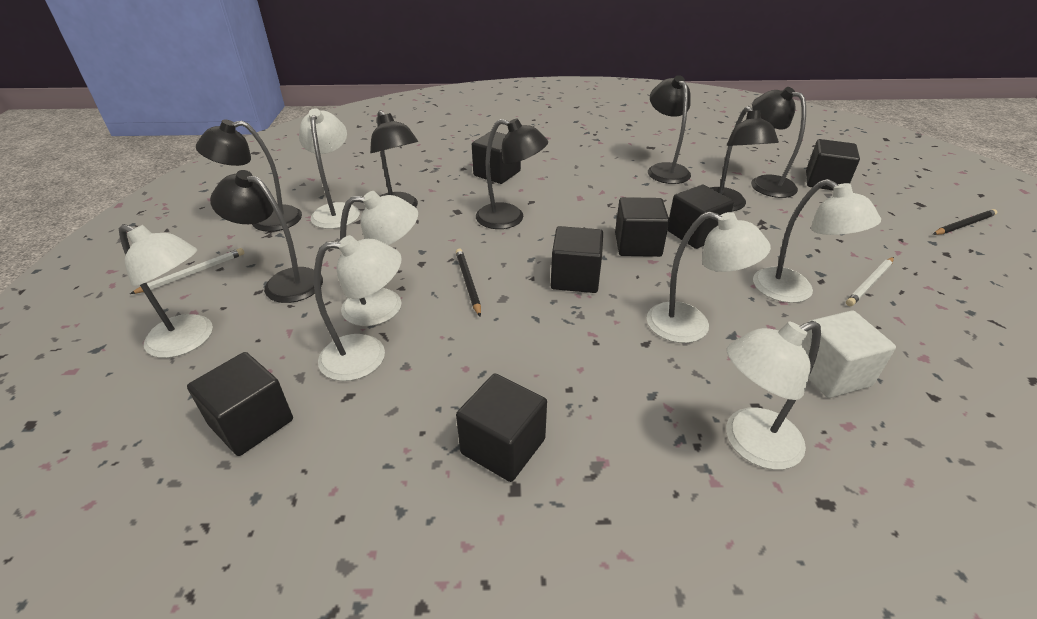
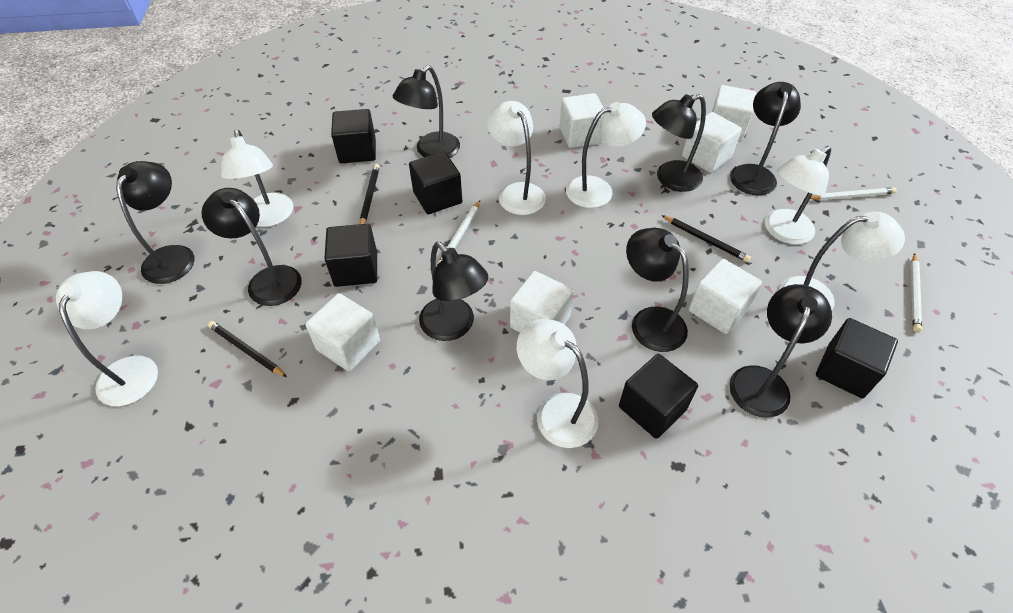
black cube: 7 -> 5
black lamp: 7 -> 8
black pencil: 2 -> 3
white cube: 1 -> 6
white pencil: 2 -> 3

